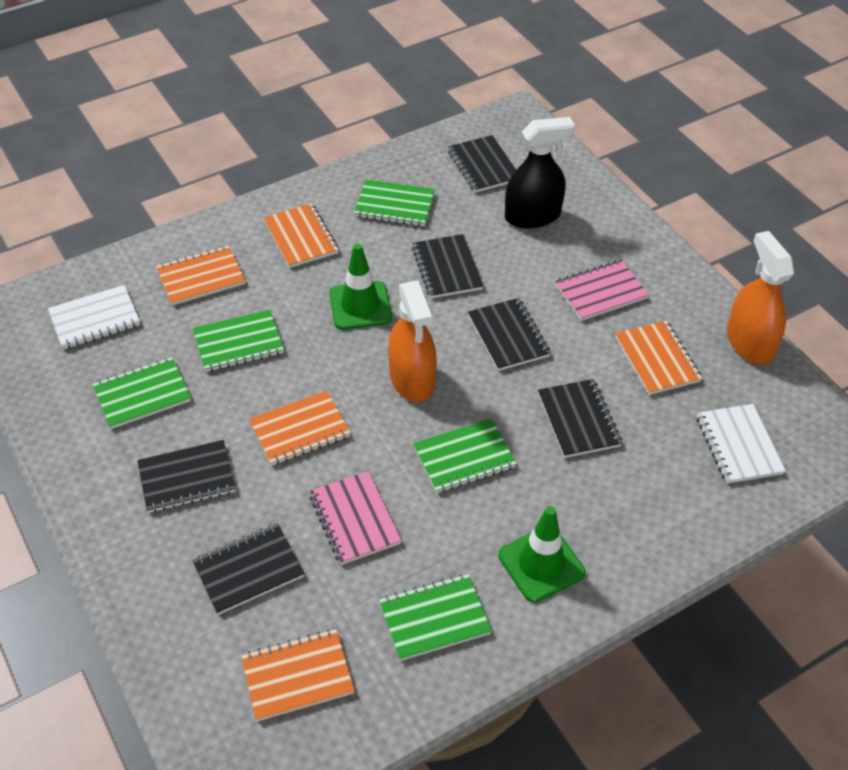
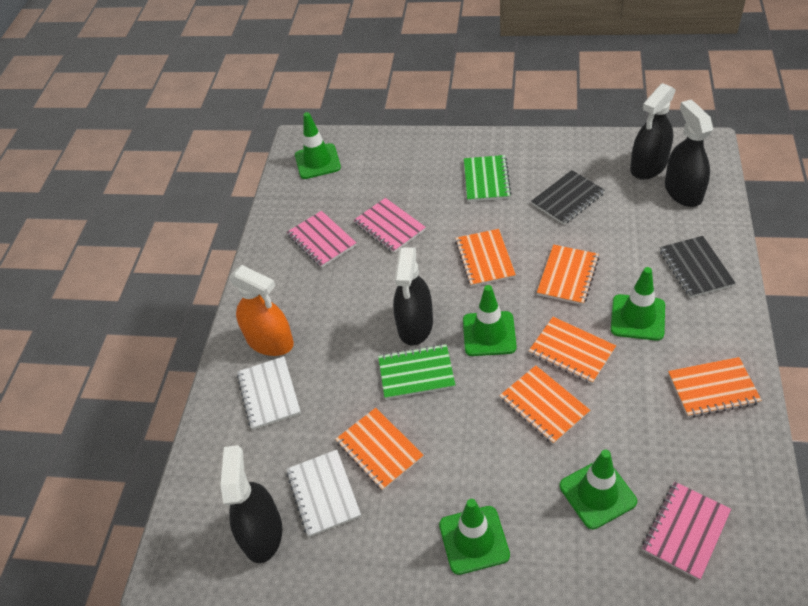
black notebook: 6 -> 2
black spray bottle: 1 -> 4
green notebook: 5 -> 2
green traffic cone: 2 -> 5
orange notebook: 5 -> 6
orange spray bottle: 2 -> 1
pink notebook: 2 -> 3

